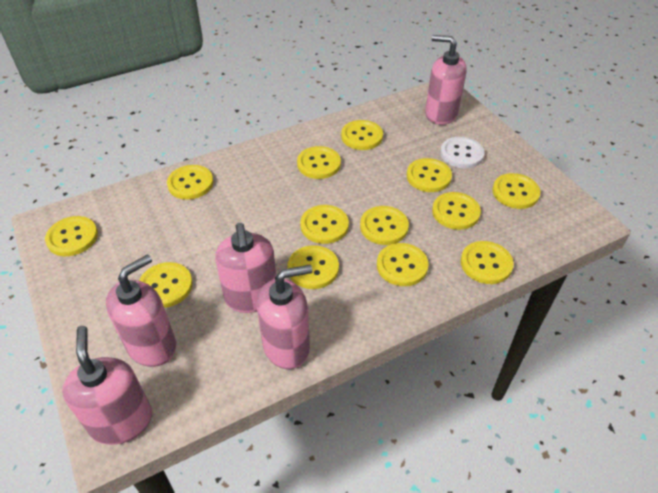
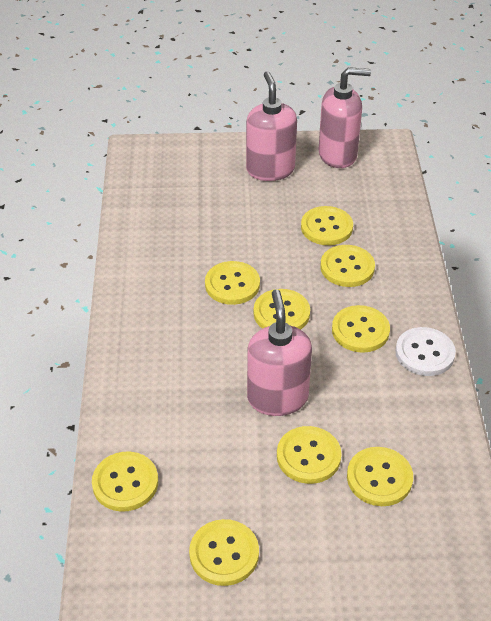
pink soap dispenser: 5 -> 3
yellow button: 13 -> 9

